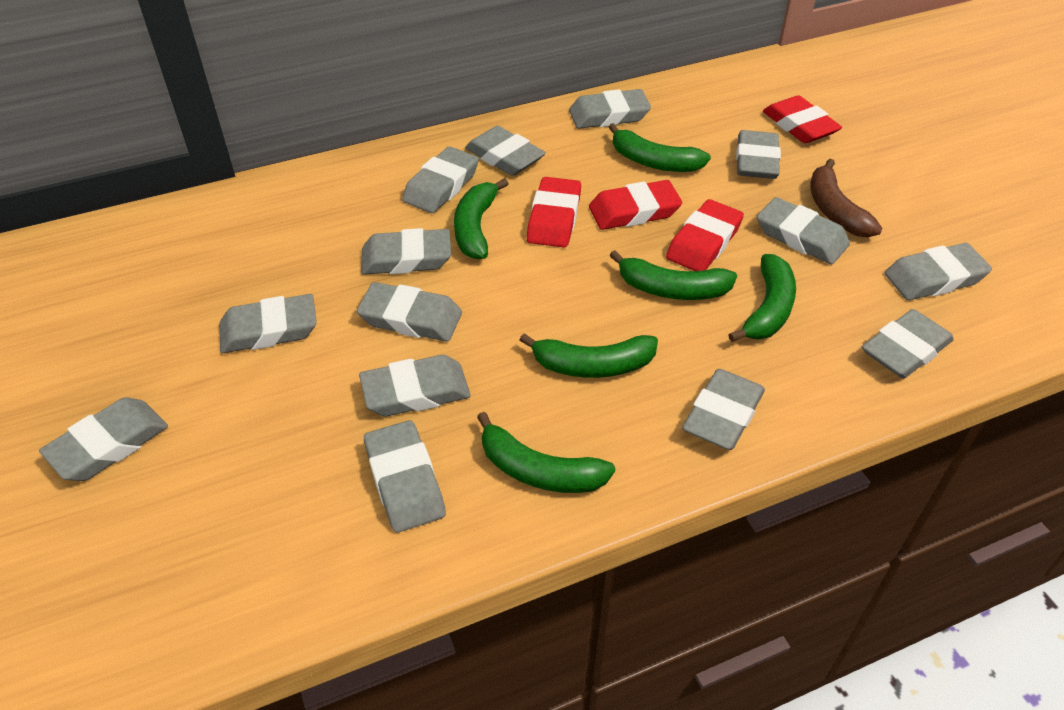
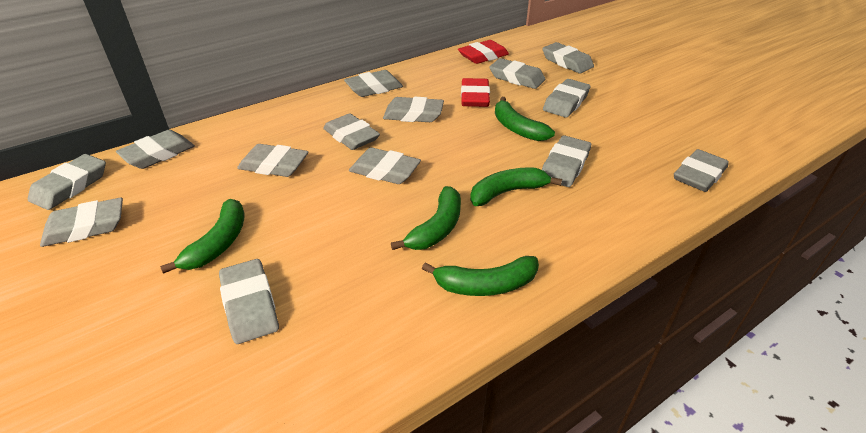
brown banana: 1 -> 0
green banana: 6 -> 5
red eraser: 4 -> 2

